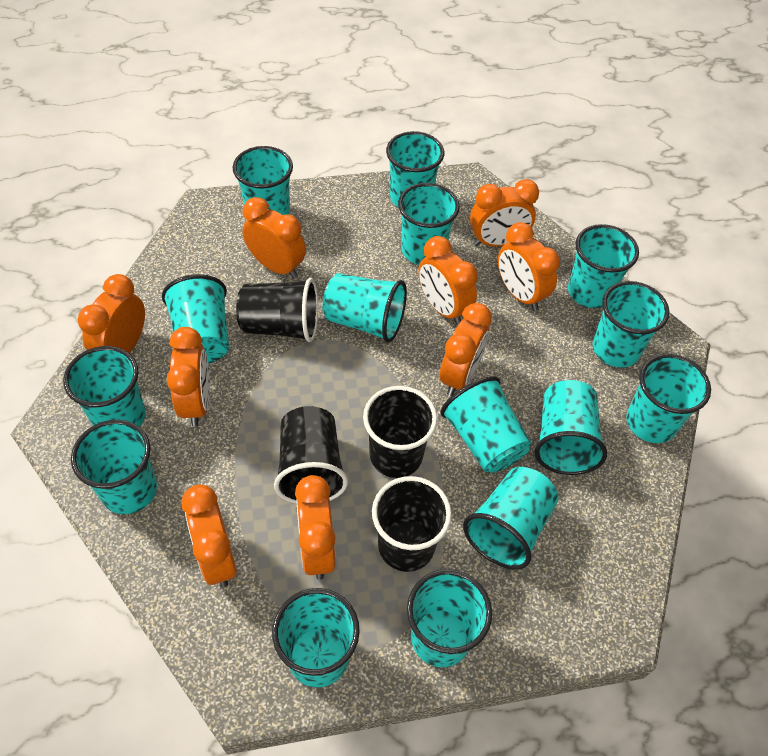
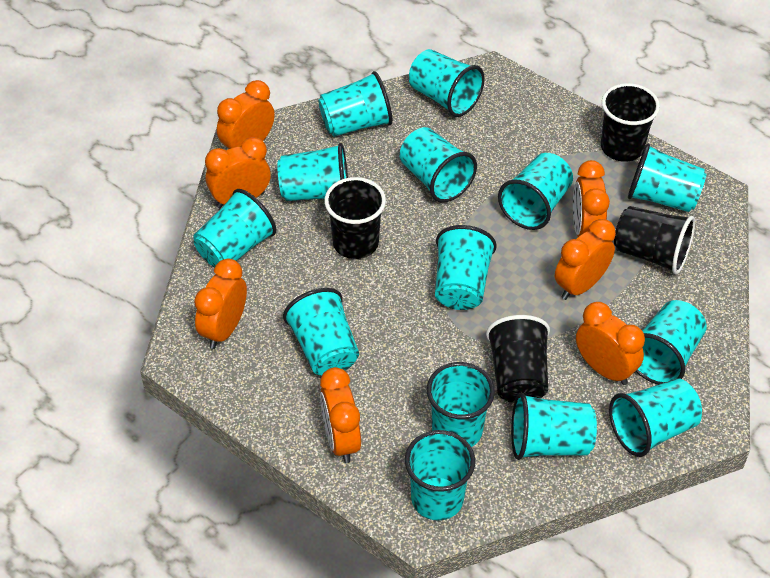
orange clock: 9 -> 7
turquoise cup: 15 -> 14

